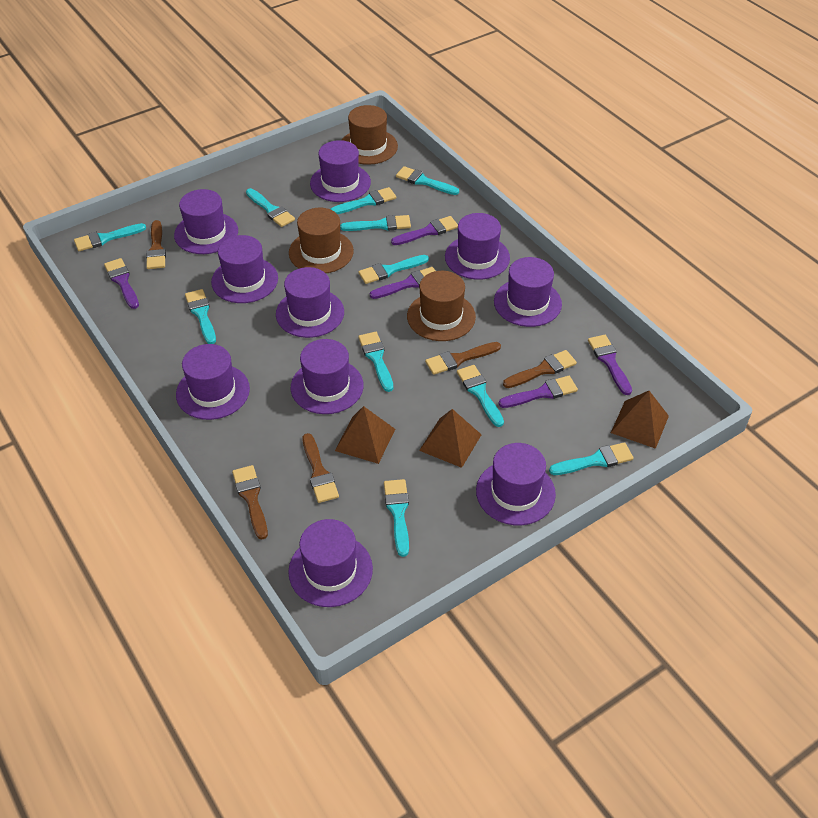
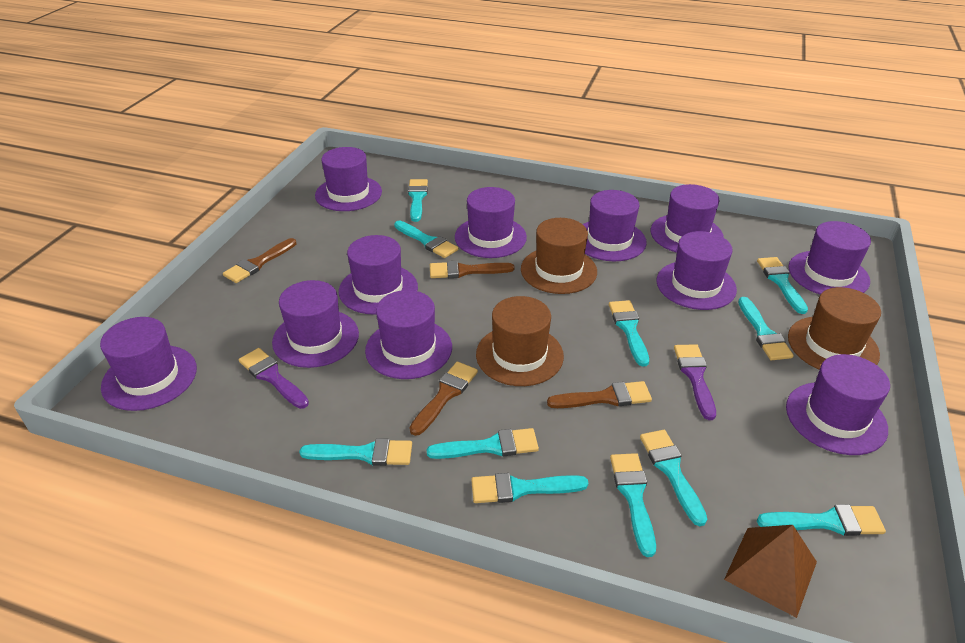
brown brush: 5 -> 4
brown pyramid: 3 -> 1
purple brush: 5 -> 2
purple hat: 10 -> 11

